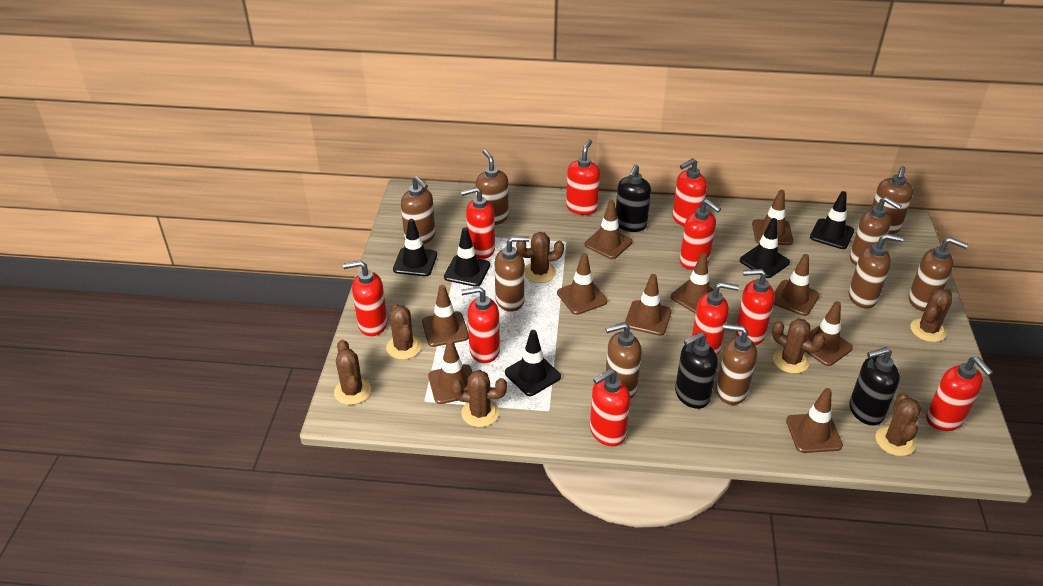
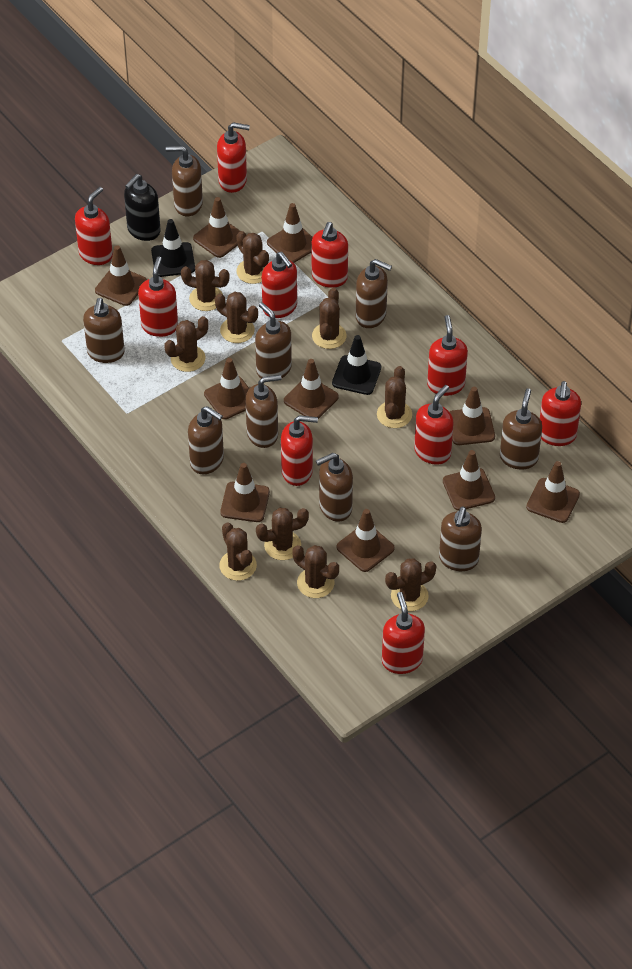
black soap dispenser: 3 -> 1
black traffic cone: 5 -> 2
brown cactus: 7 -> 10

